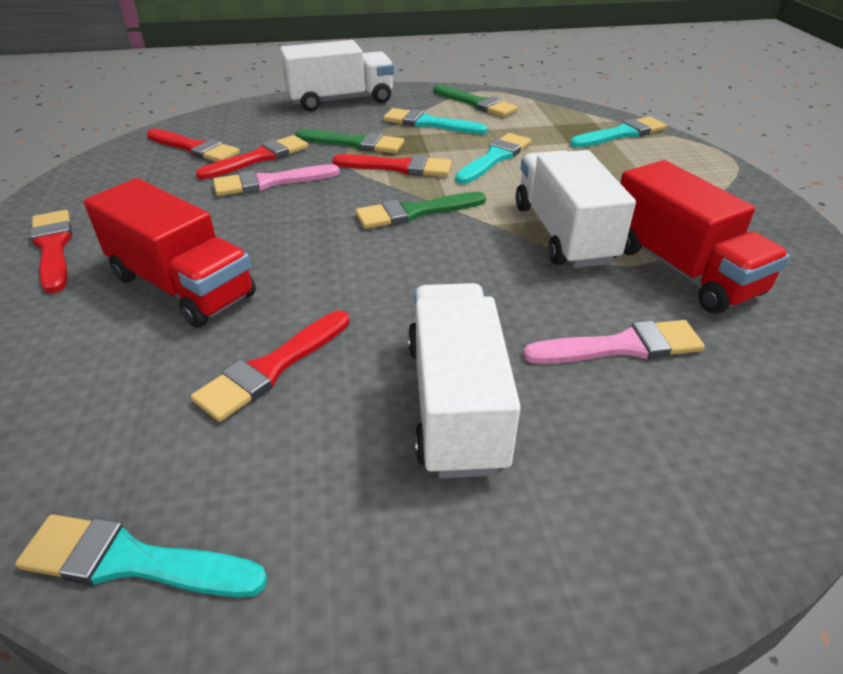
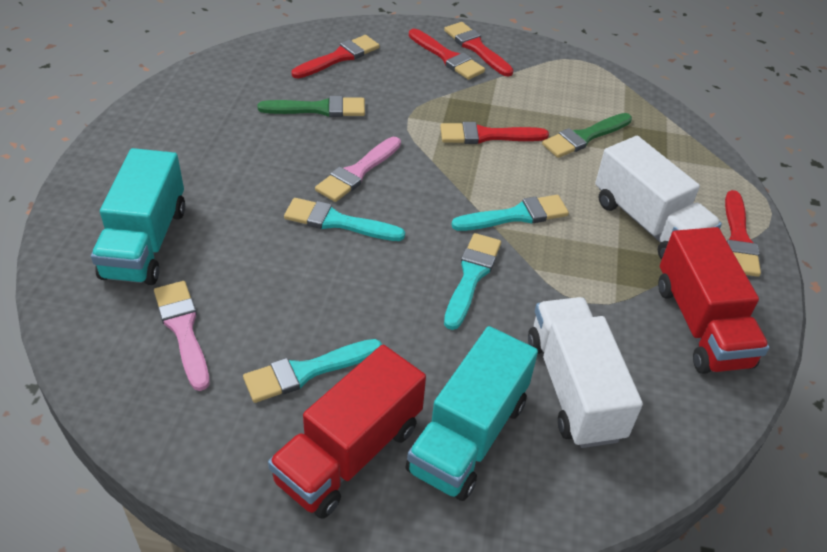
green brush: 3 -> 2
turquoise truck: 0 -> 2
white truck: 3 -> 2

